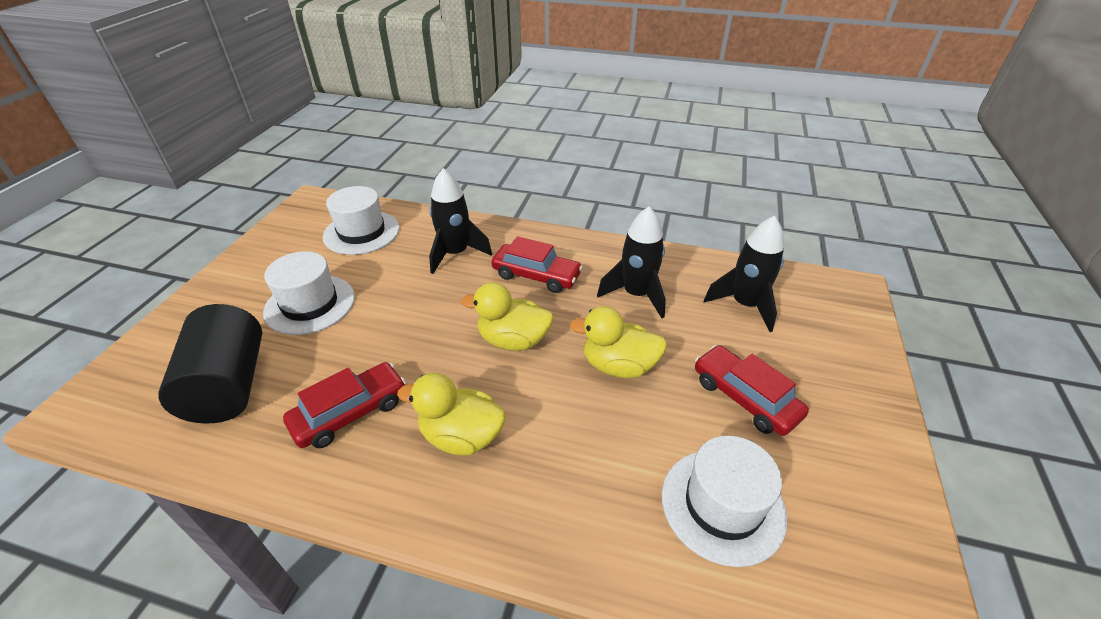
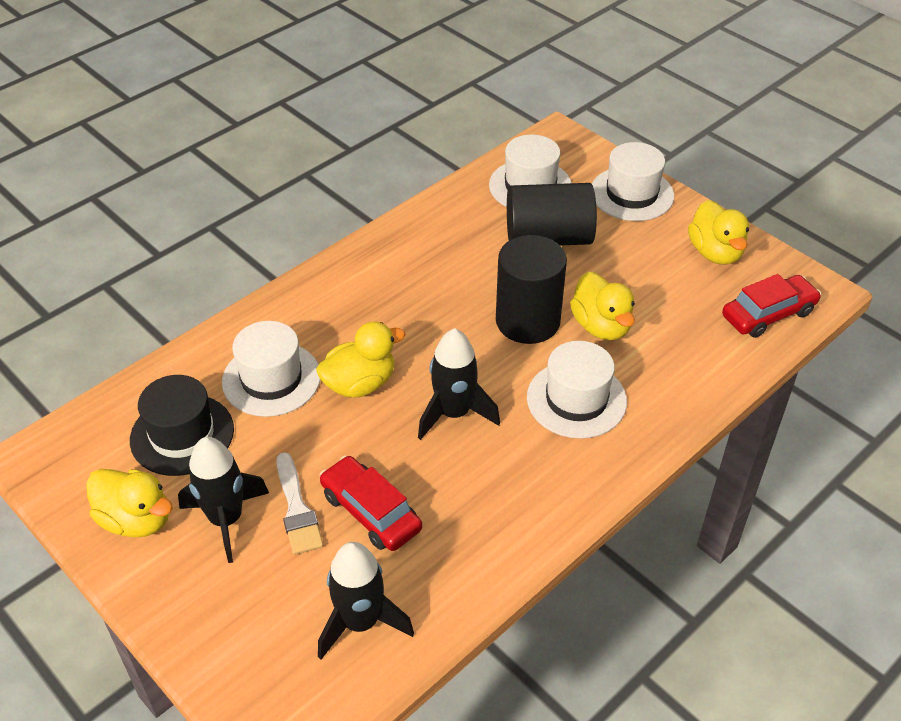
black cylinder: 1 -> 2
black hat: 0 -> 1
red car: 3 -> 2
white brush: 0 -> 1
white hat: 3 -> 4
yellow duck: 3 -> 4

